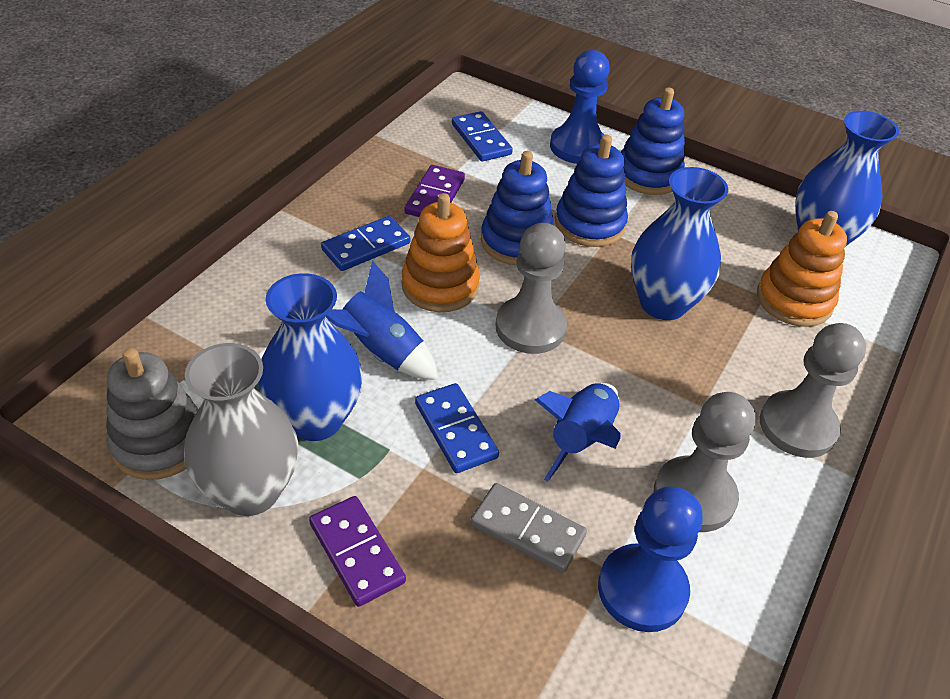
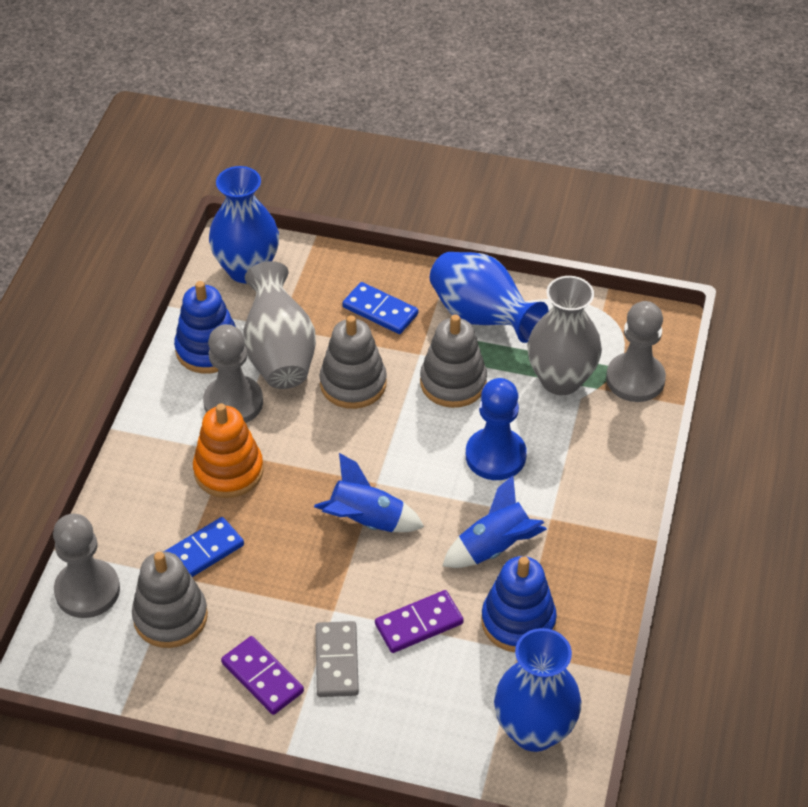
blue domino: 3 -> 2
blue pawn: 2 -> 1
blue stacking toy: 3 -> 2
grey stacking toy: 1 -> 3
grey vase: 1 -> 2
orange stacking toy: 2 -> 1

